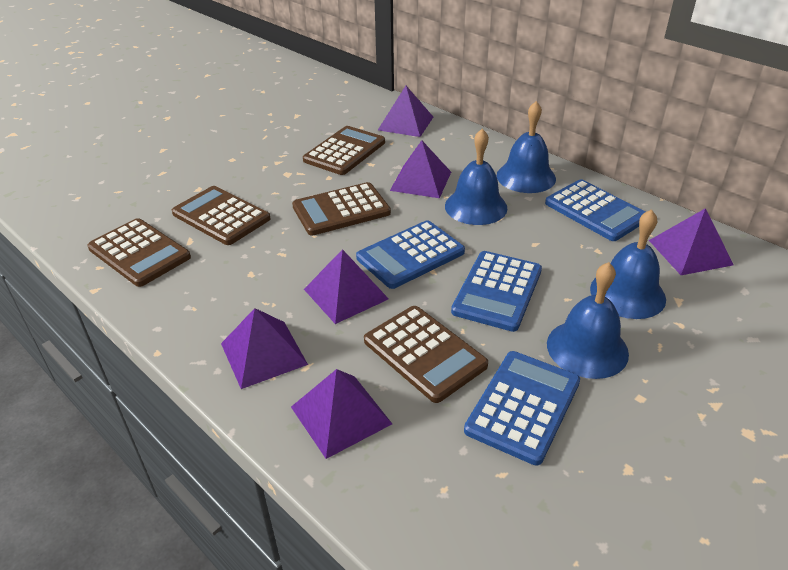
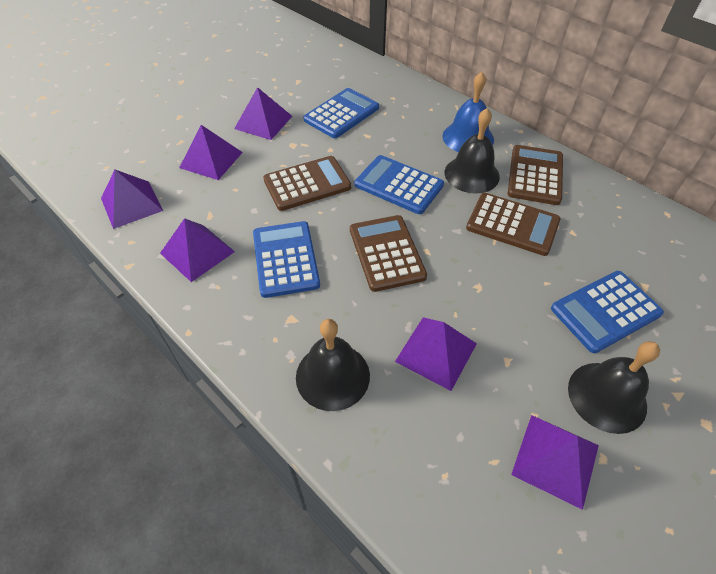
black bell: 0 -> 3
blue bell: 4 -> 1
brown calculator: 5 -> 4

